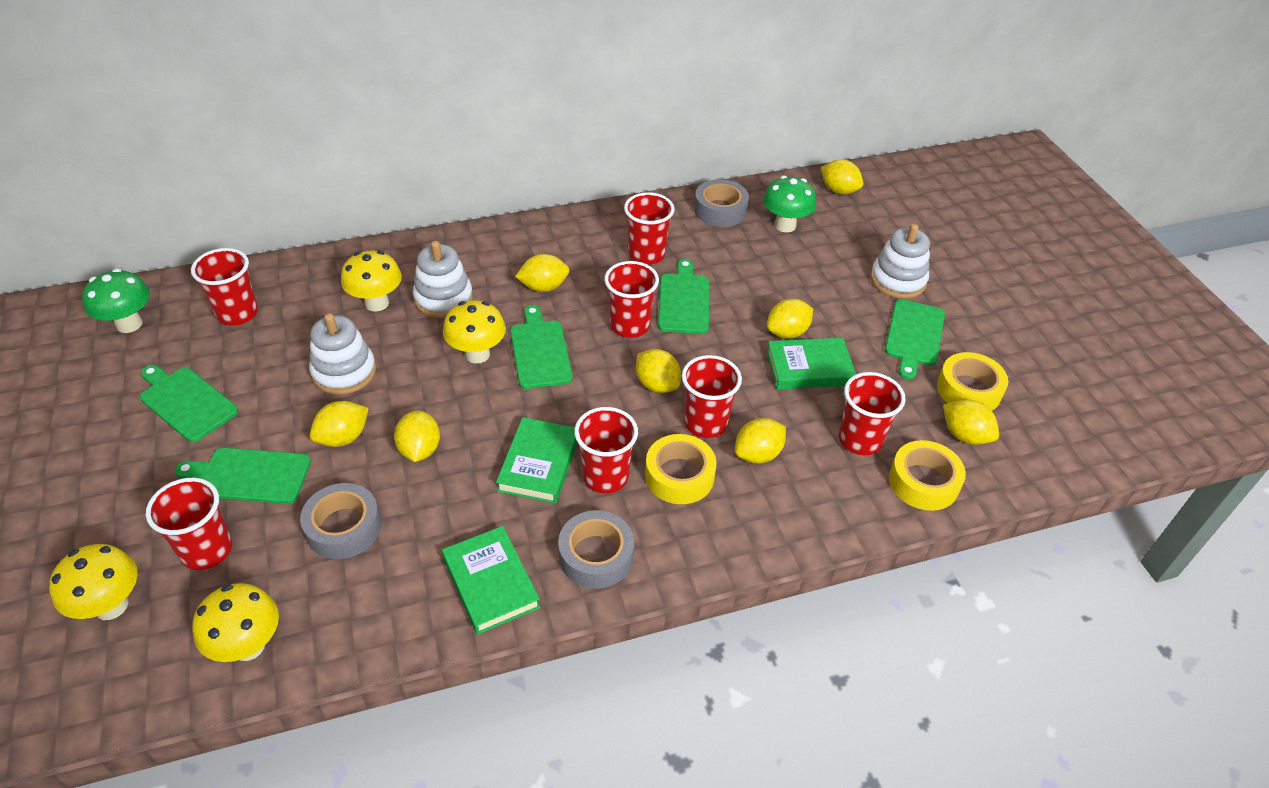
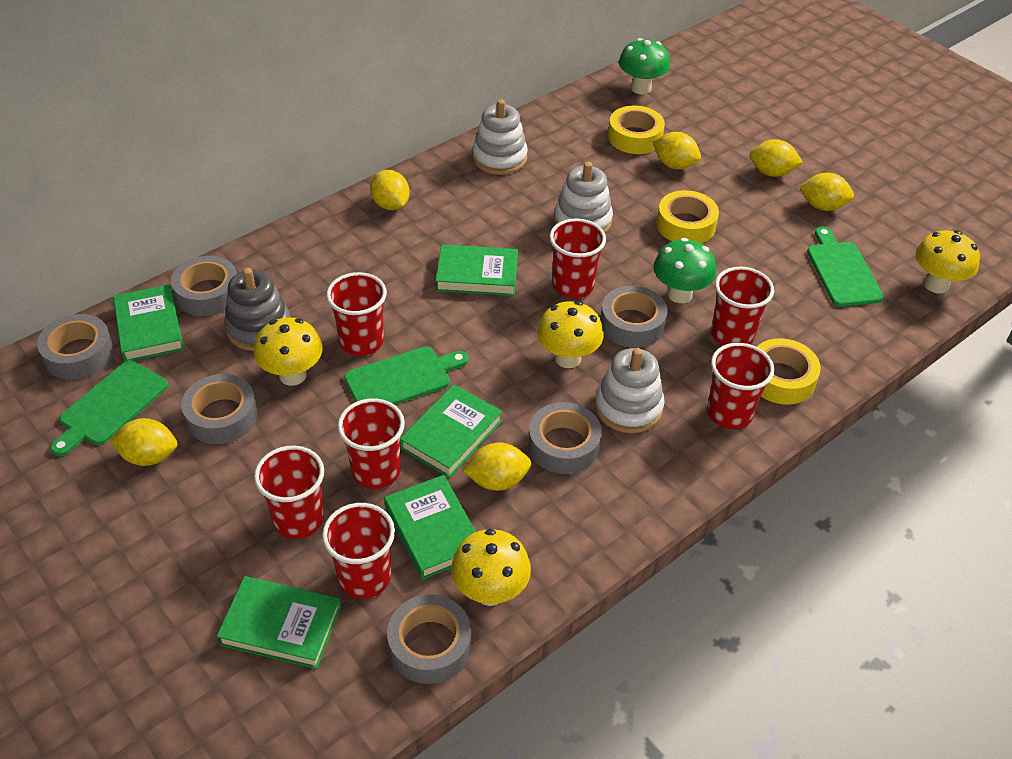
green book: 3 -> 5
green cutting board: 5 -> 3
grey stacking toy: 0 -> 1
grey tape: 3 -> 6
yellow lemon: 8 -> 6

